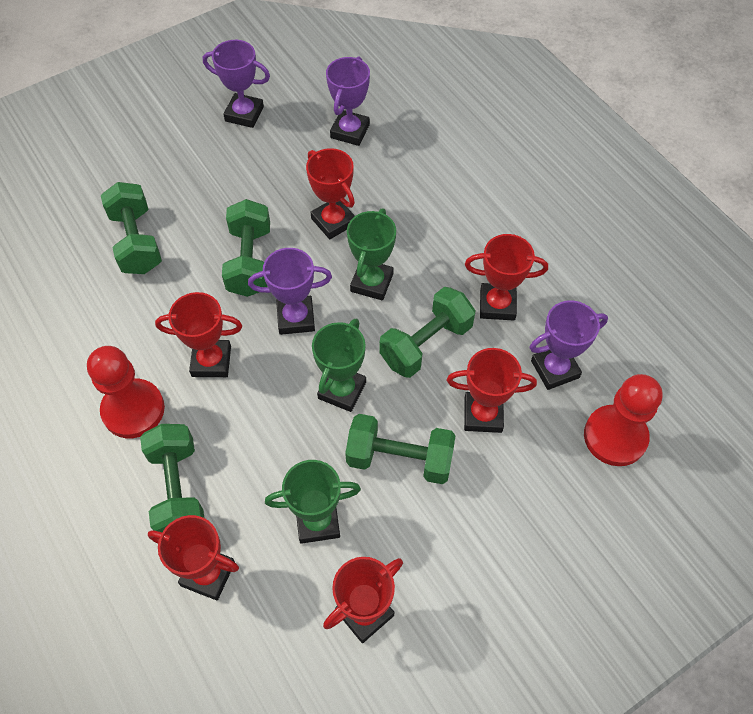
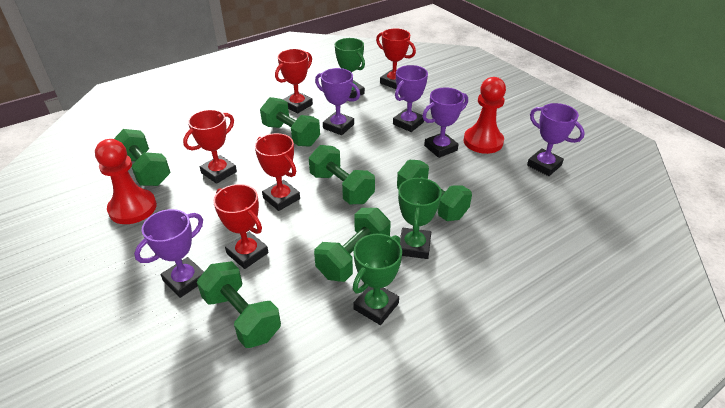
green dumbbell: 5 -> 6
purple trophy: 4 -> 5
red trophy: 6 -> 5

